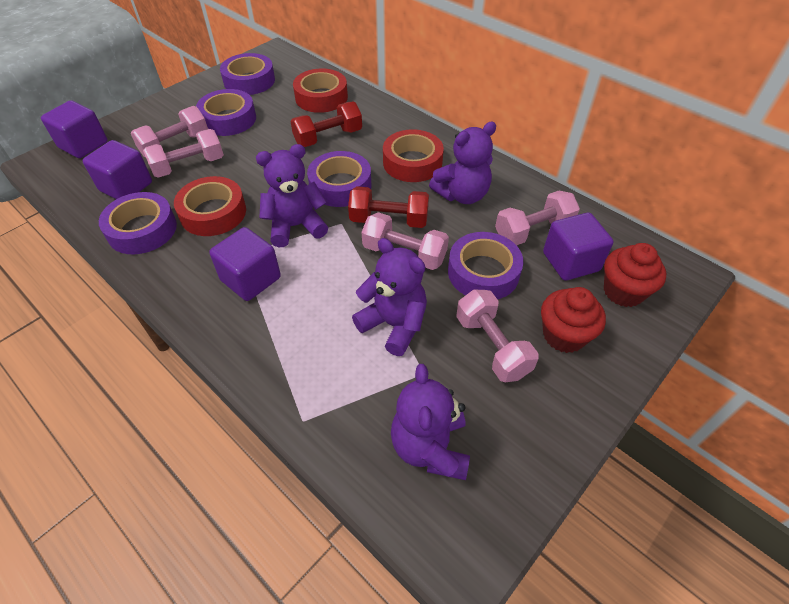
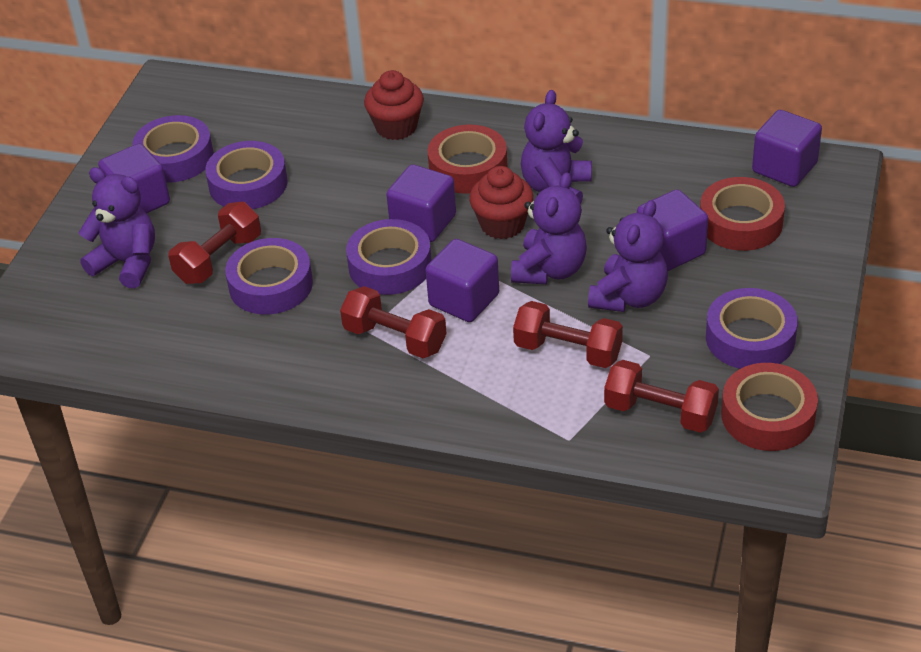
pink dumbbell: 5 -> 0
purple cube: 4 -> 5
red dumbbell: 2 -> 4

